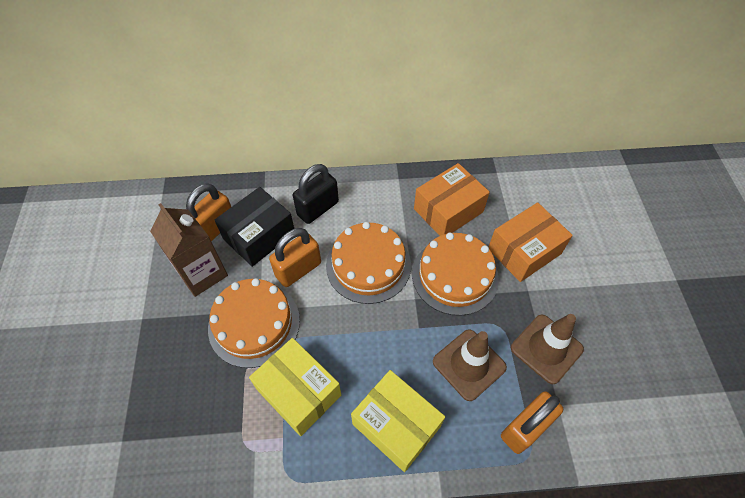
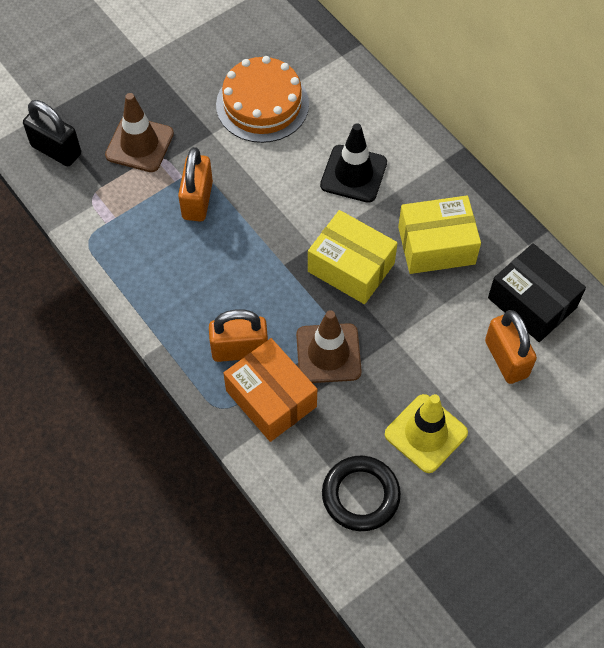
black ring: 0 -> 1
black traffic cone: 0 -> 1
brown carton: 1 -> 0
orange box: 2 -> 1
orange cake: 3 -> 1
yellow traffic cone: 0 -> 1

